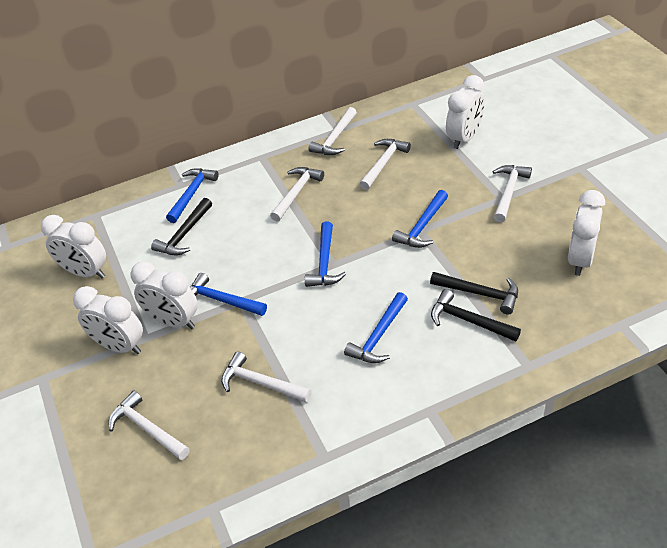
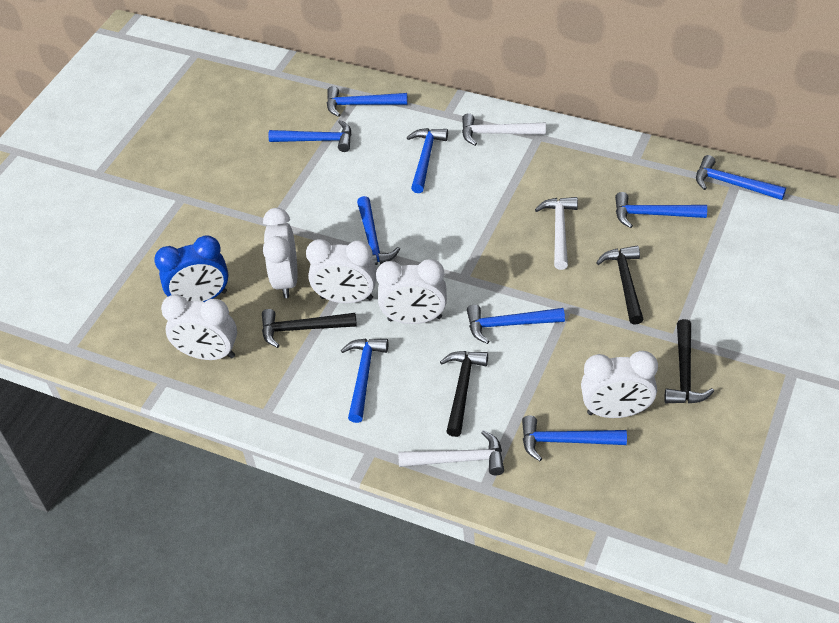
black hammer: 3 -> 4
blue clock: 0 -> 1
blue hammer: 5 -> 9
white hammer: 6 -> 3

